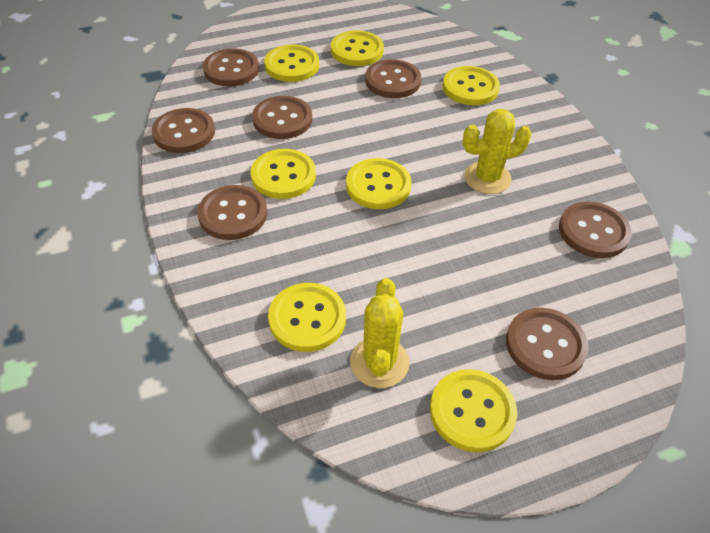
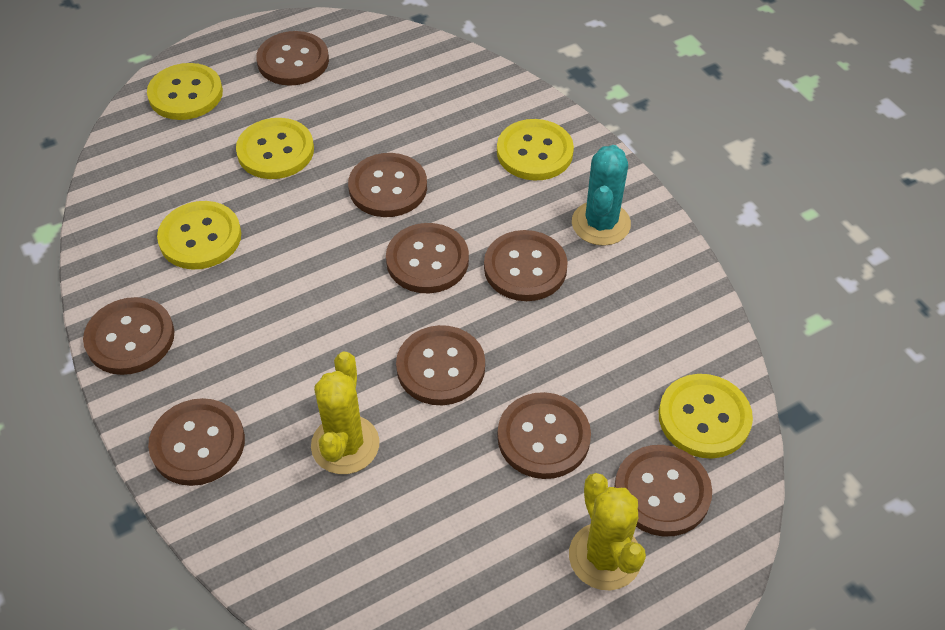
brown button: 7 -> 9
turquoise cactus: 0 -> 1
yellow button: 7 -> 5

